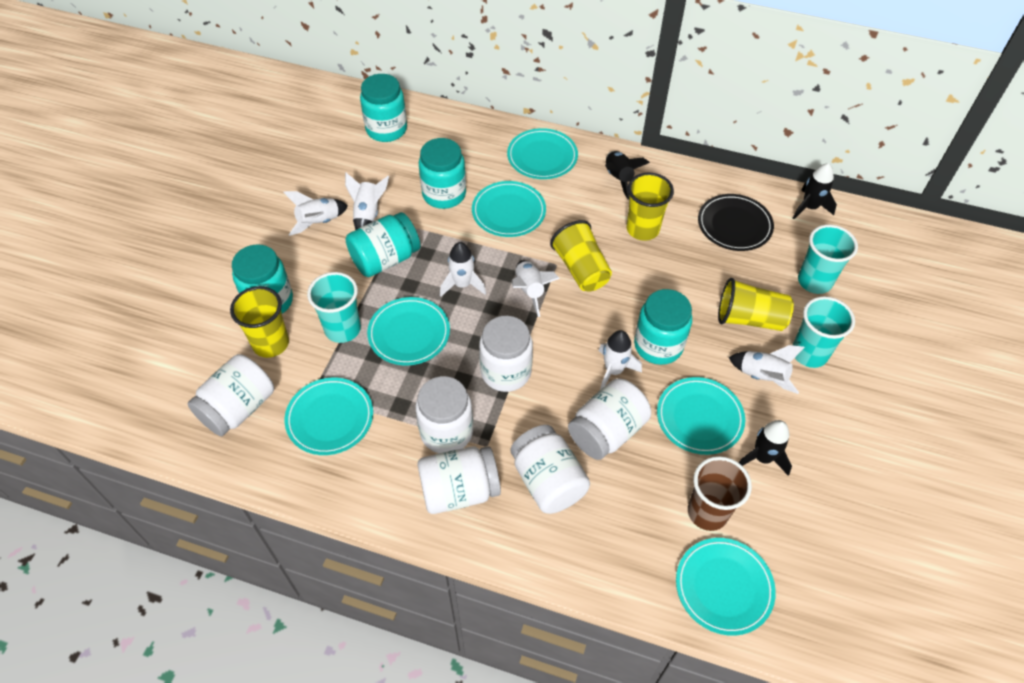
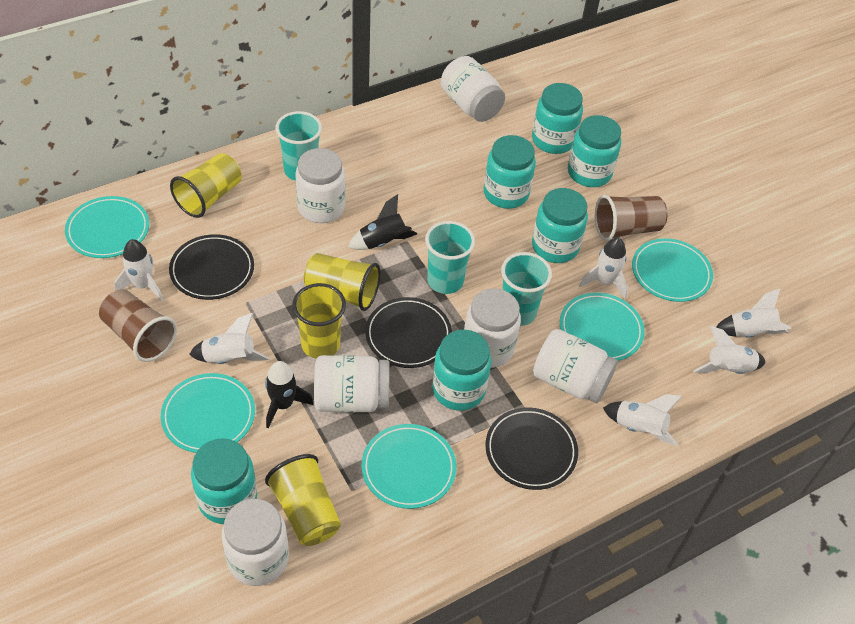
black plate: 1 -> 3
black rocket: 3 -> 2
brown cup: 1 -> 2
turquoise jar: 5 -> 6
turquoise plate: 6 -> 5

